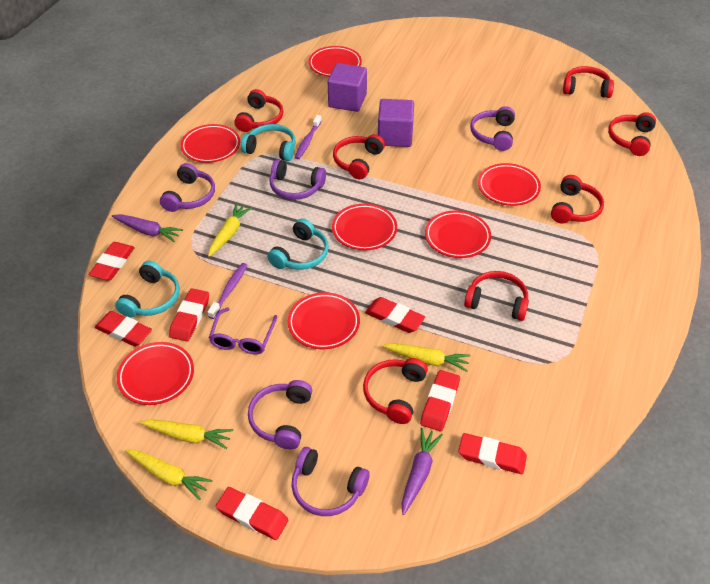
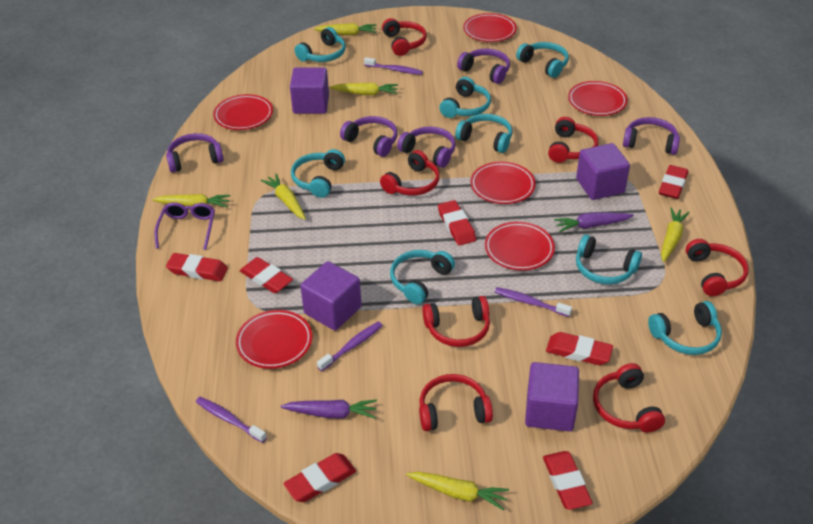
purple cube: 2 -> 4
purple toothbrush: 2 -> 4
red plate: 7 -> 6
turquoise headphones: 3 -> 8
yellow carrot: 4 -> 6

